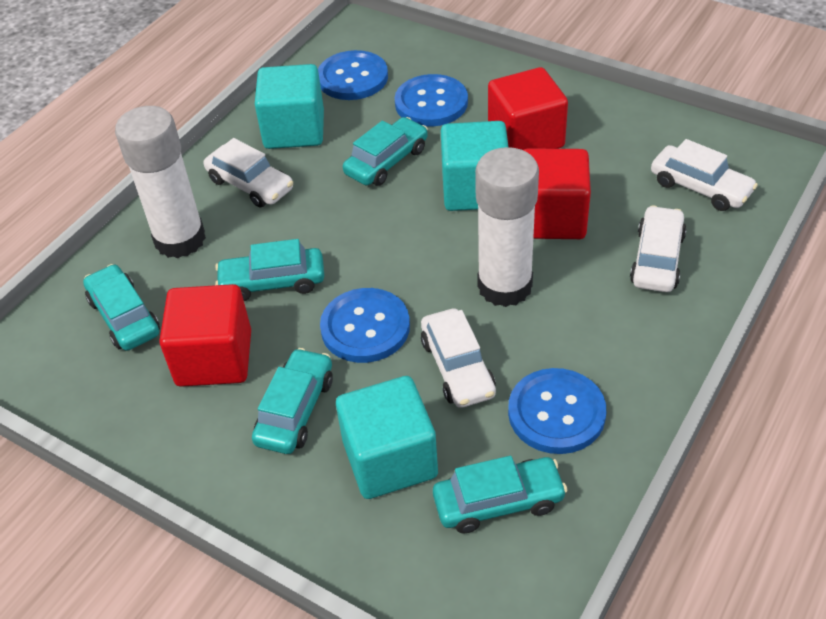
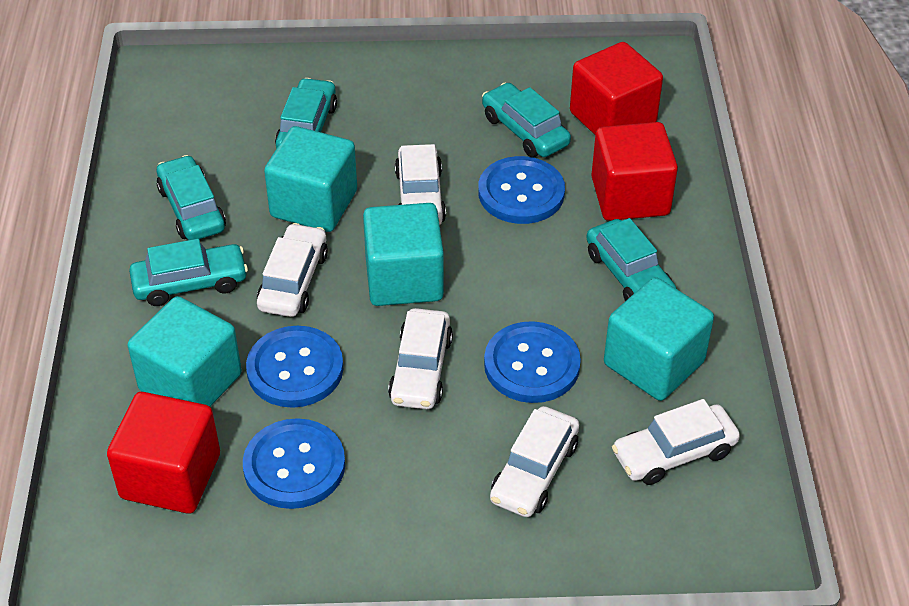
turquoise cube: 3 -> 4
white car: 4 -> 5
white glue stick: 2 -> 0

